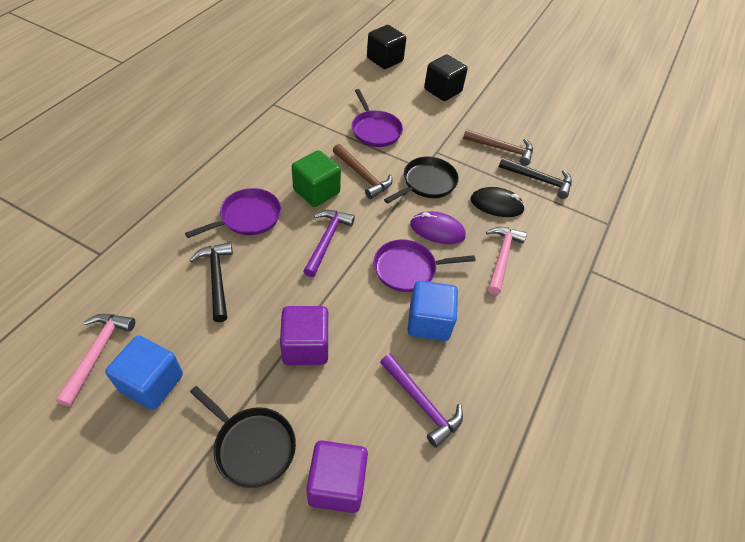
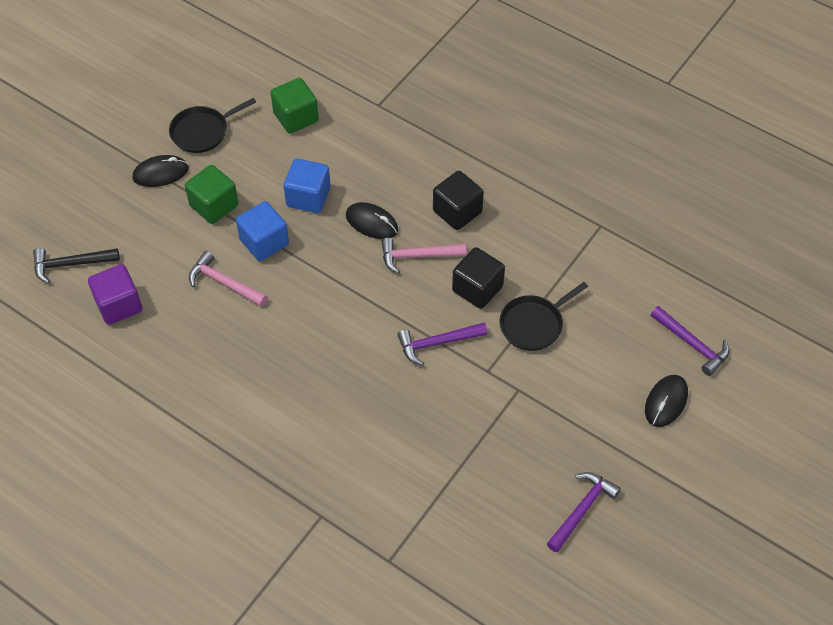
black hammer: 2 -> 1
black mouse: 1 -> 3
brown hammer: 2 -> 0
green cube: 1 -> 2
purple cube: 2 -> 1
purple hammer: 2 -> 3
purple mouse: 1 -> 0
purple pan: 3 -> 0

